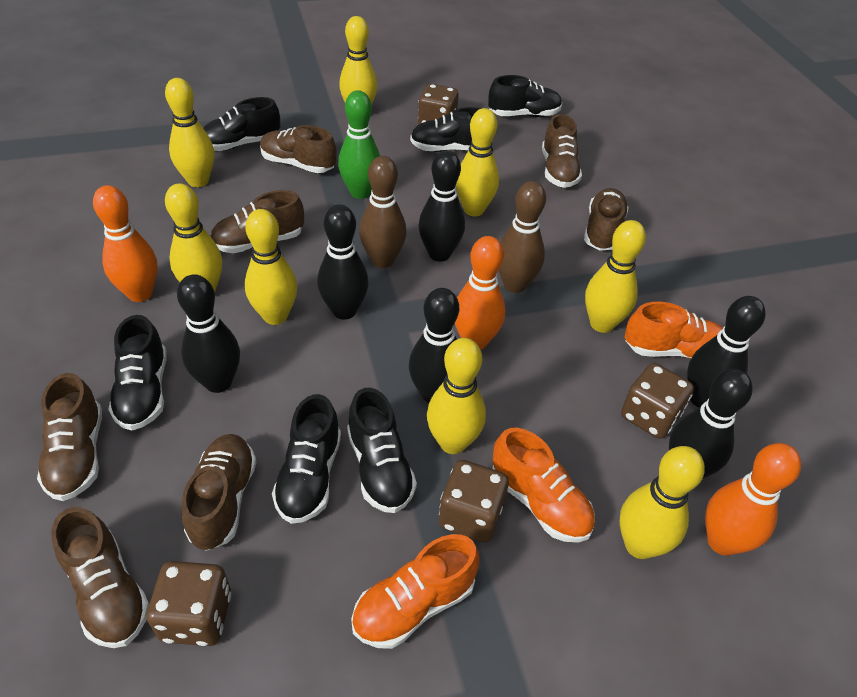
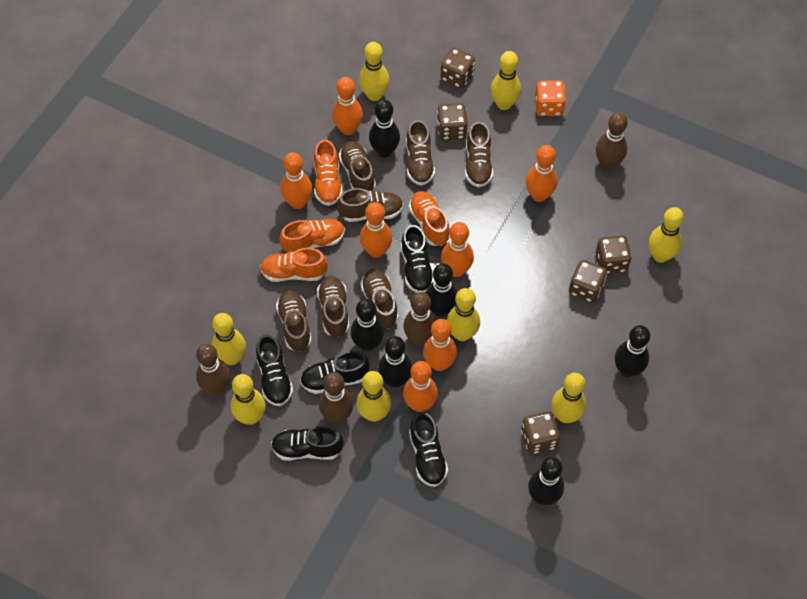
black shoe: 6 -> 5
brown bowling pin: 2 -> 4
brown dice: 4 -> 5
green bowling pin: 1 -> 0
orange bowling pin: 3 -> 7
orange dice: 0 -> 1
orange shoe: 3 -> 4

